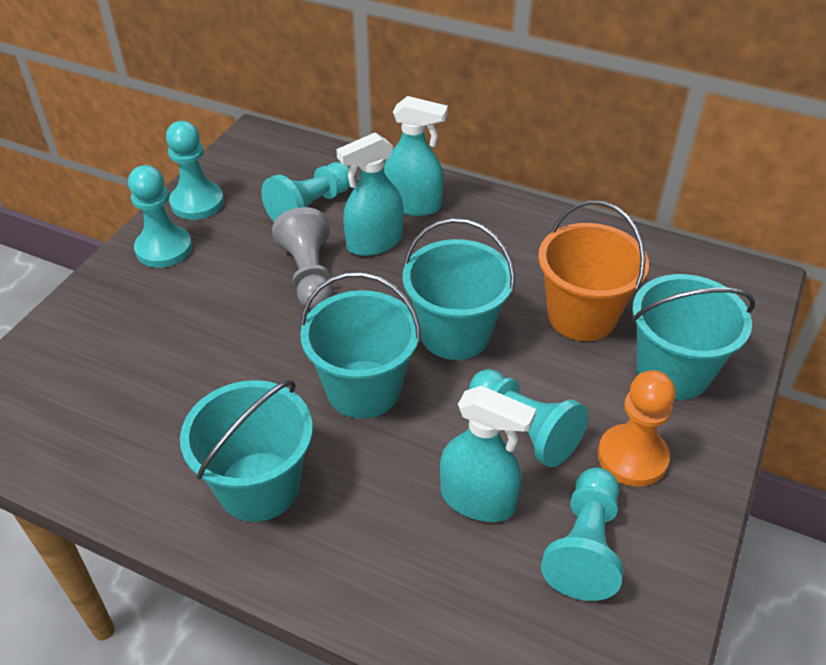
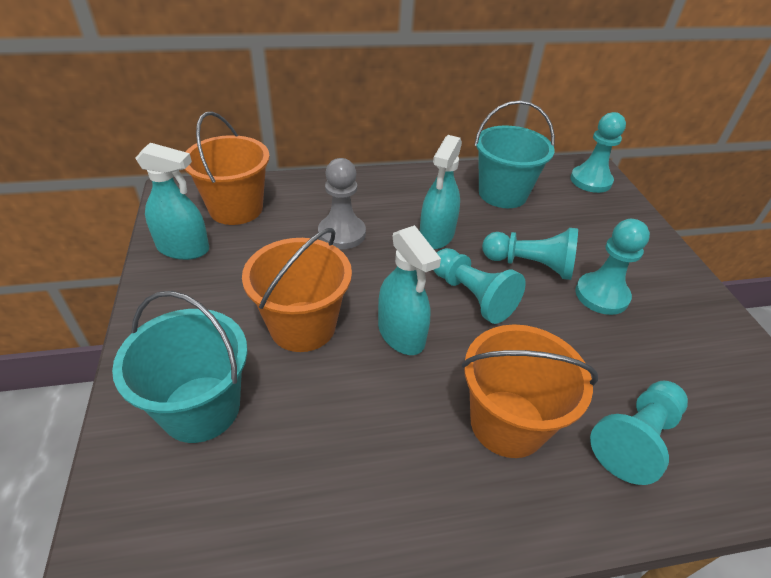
orange bucket: 1 -> 3
orange pawn: 1 -> 0
turquoise bucket: 4 -> 2

